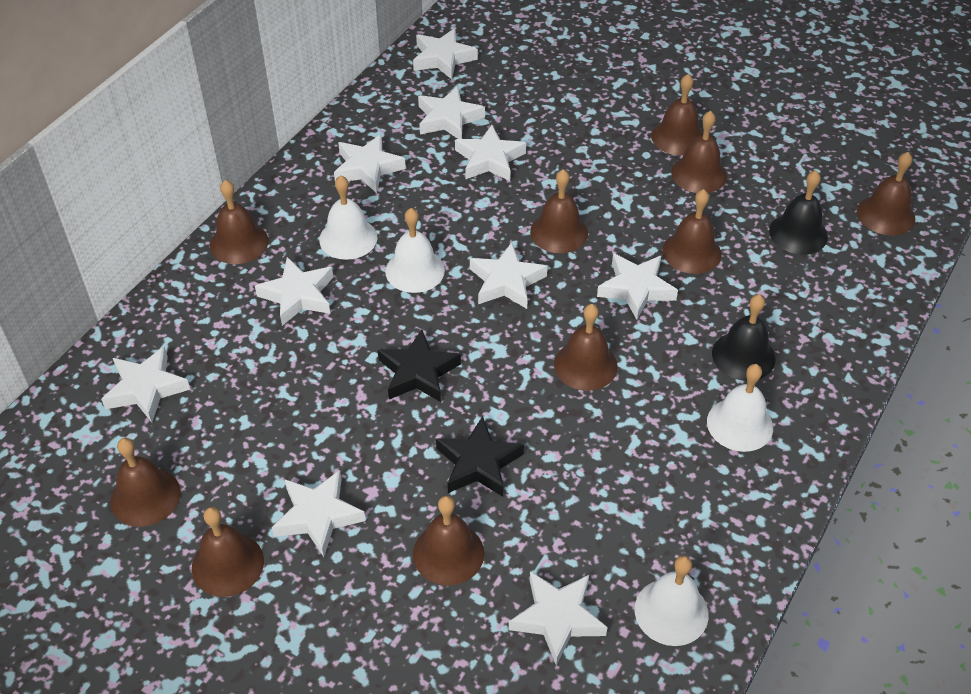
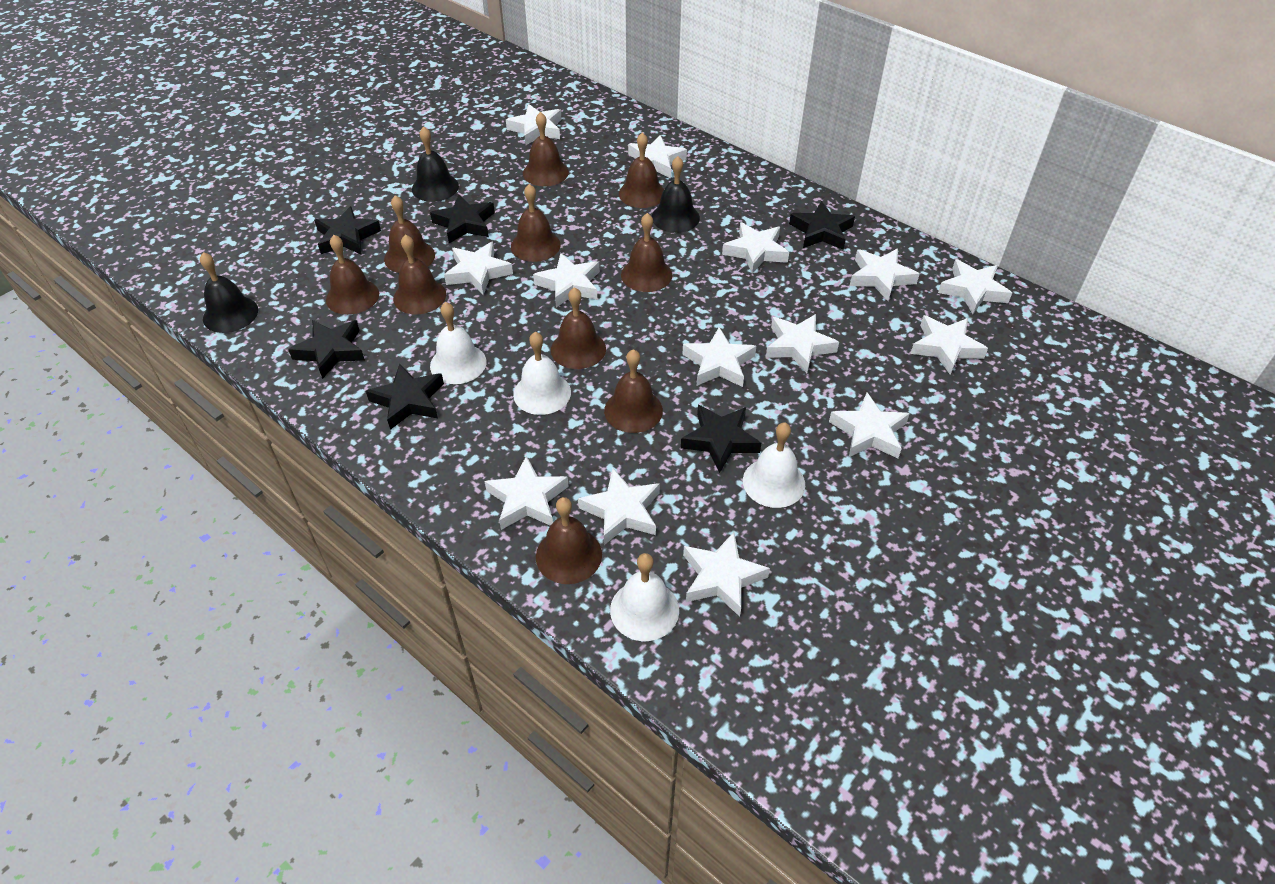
black bell: 2 -> 3
black star: 2 -> 6
white star: 10 -> 14

